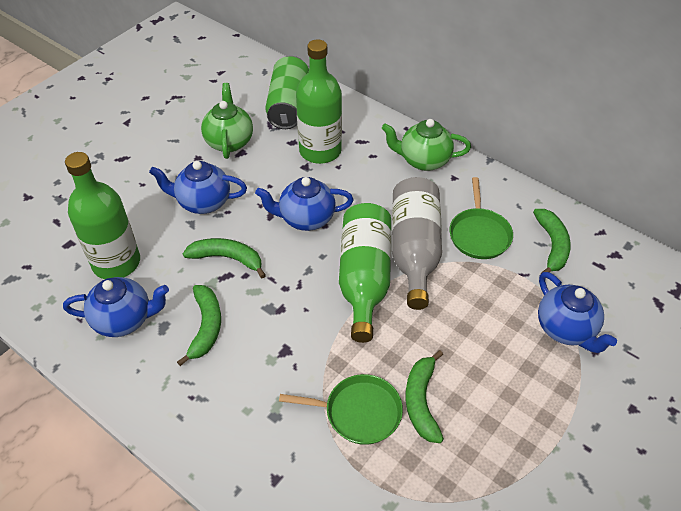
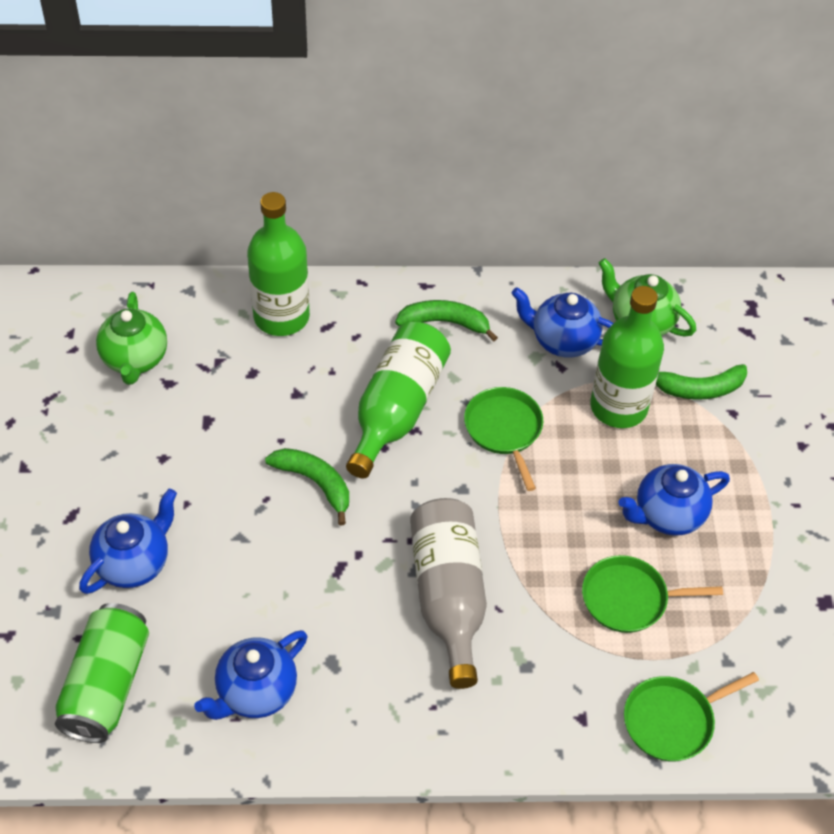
green banana: 4 -> 3
green pan: 2 -> 3

